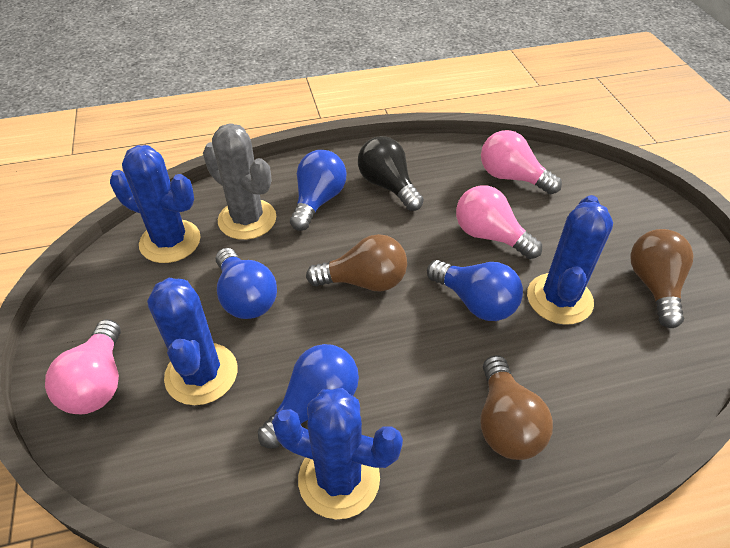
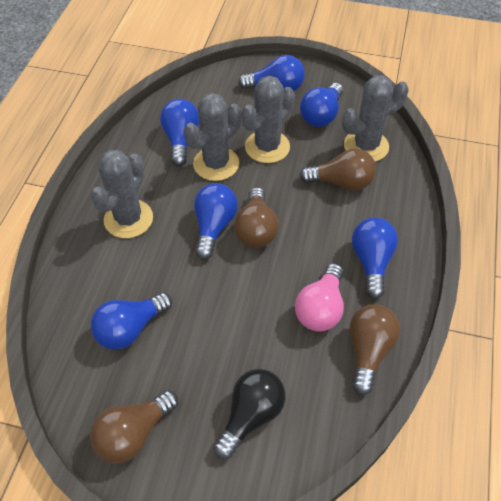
blue cactus: 4 -> 0
blue light bulb: 4 -> 6
brown light bulb: 3 -> 4
grey cactus: 1 -> 4
pink light bulb: 3 -> 1

